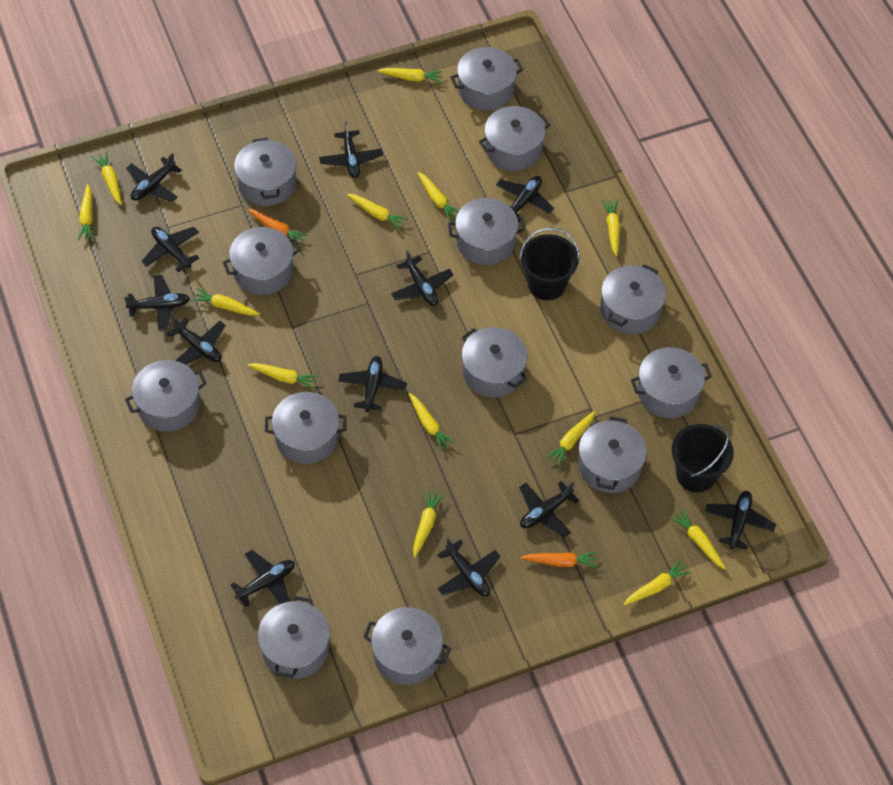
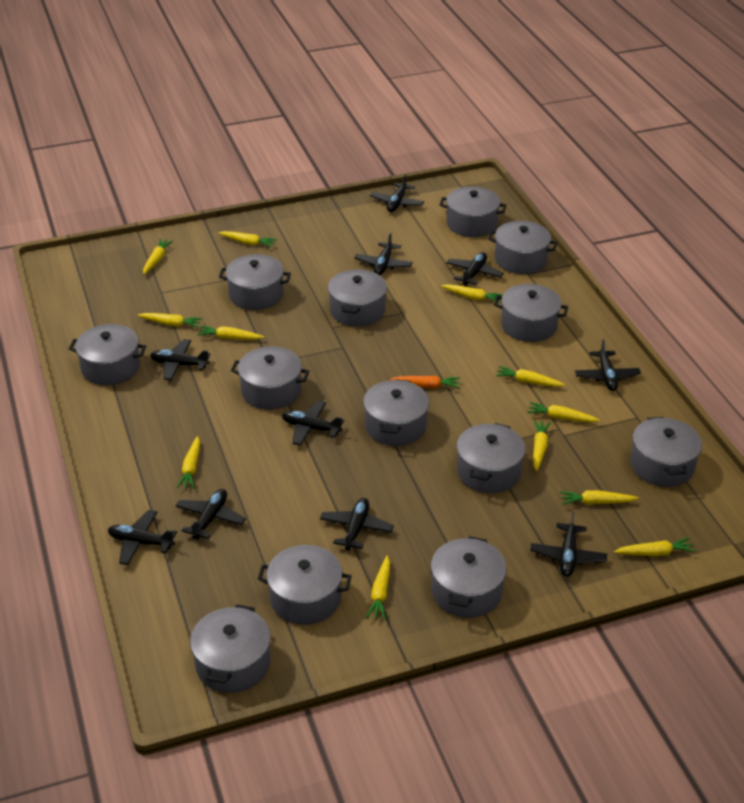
black bucket: 2 -> 0
black plane: 12 -> 10
orange carrot: 2 -> 1
yellow carrot: 13 -> 12

